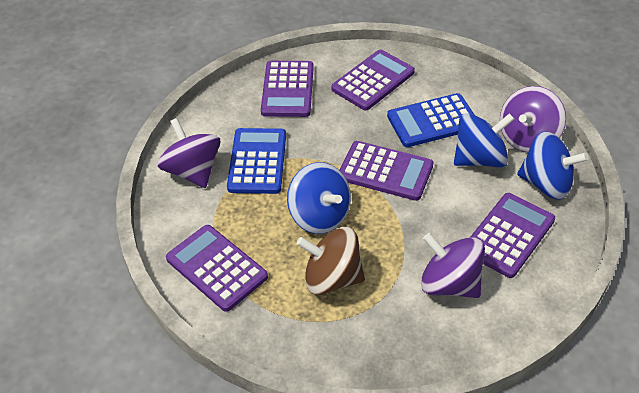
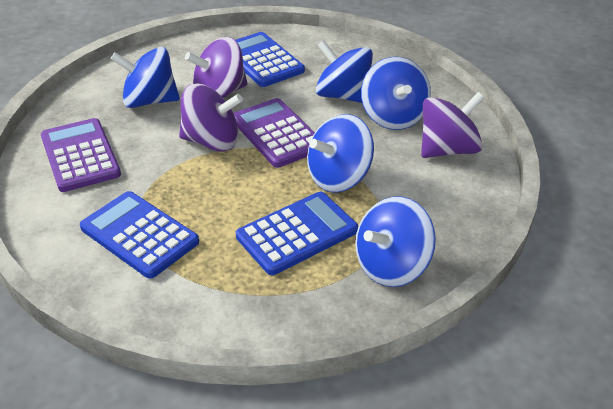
blue calculator: 2 -> 3
blue spinning top: 3 -> 5
brown spinning top: 1 -> 0
purple calculator: 5 -> 2

